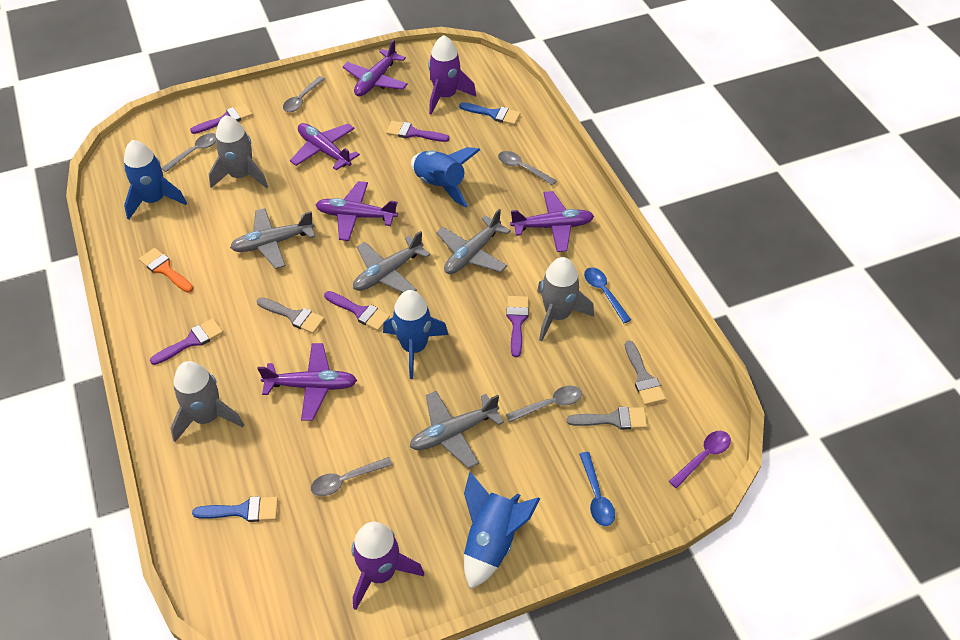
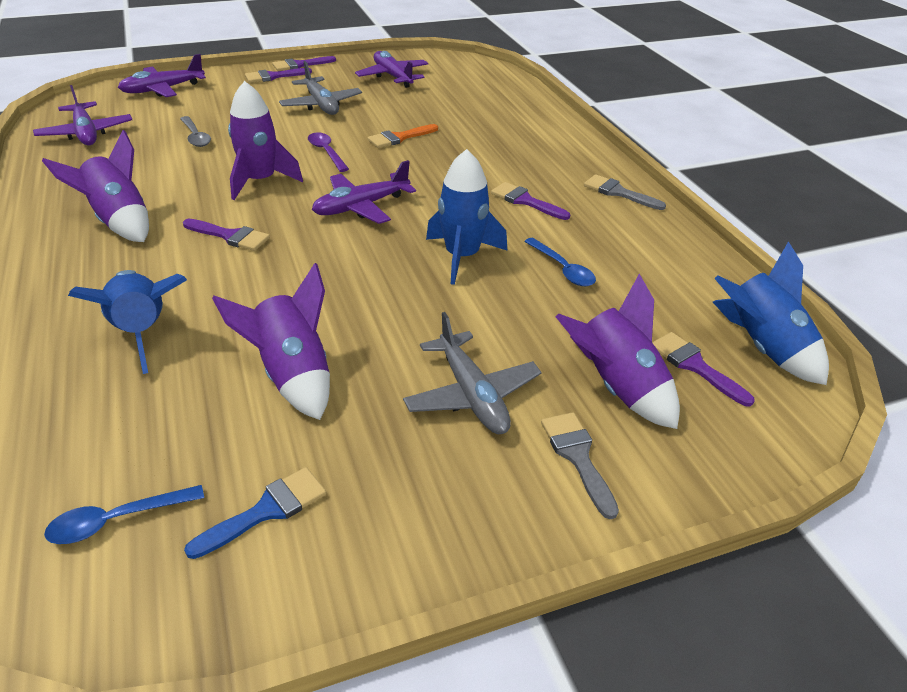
blue brush: 2 -> 1
blue rocket: 4 -> 3
grey brush: 3 -> 2
grey plane: 4 -> 2
grey rocket: 3 -> 0
grey spoon: 5 -> 1
purple plane: 5 -> 4
purple rocket: 2 -> 4

